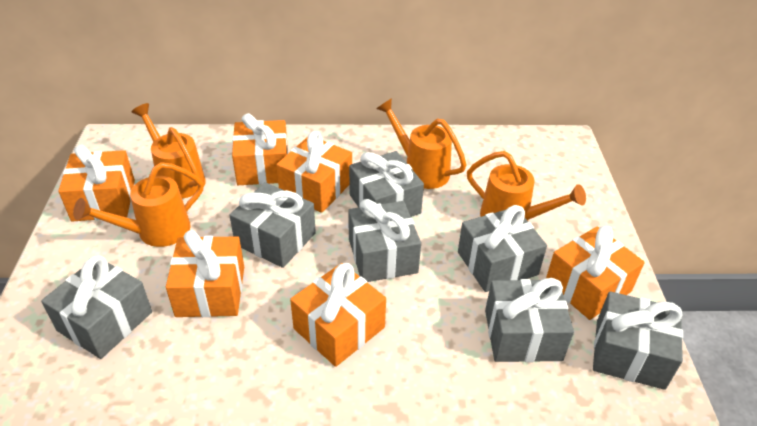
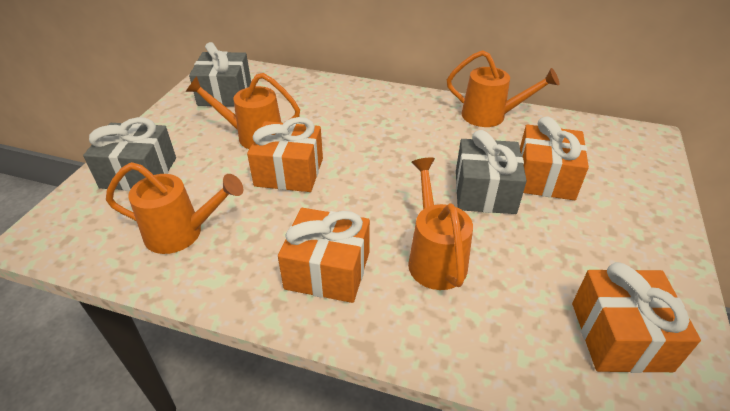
grey gift: 7 -> 3
orange gift: 6 -> 4

